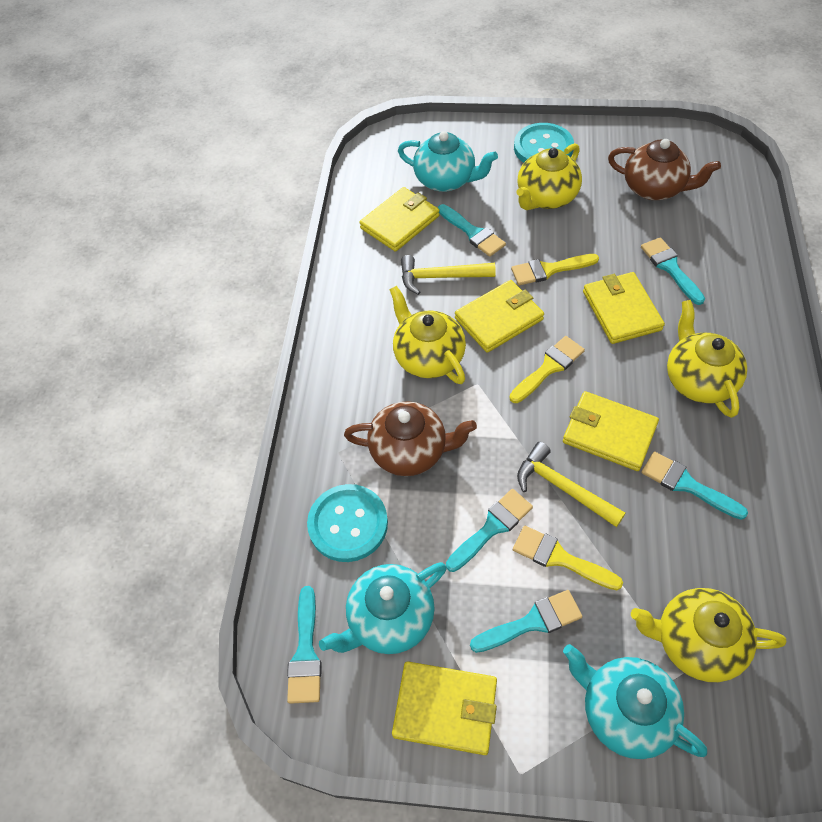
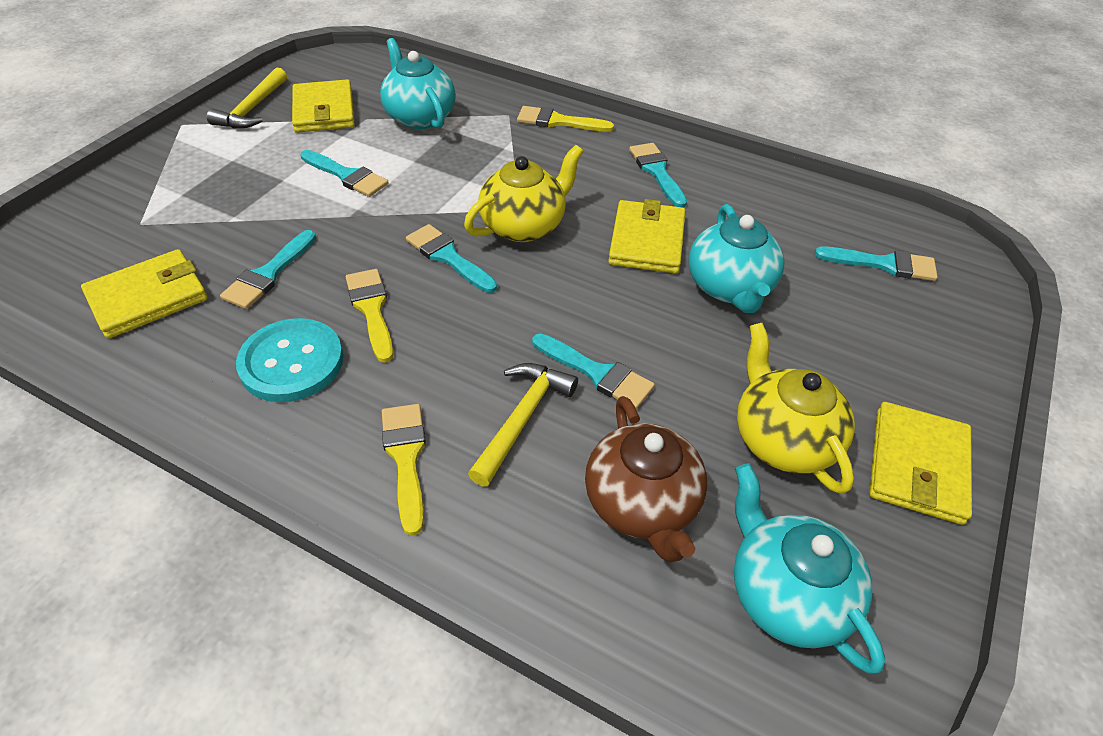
brown teapot: 2 -> 1
turquoise button: 2 -> 1
yellow teapot: 4 -> 2
yellow wallet: 5 -> 4

